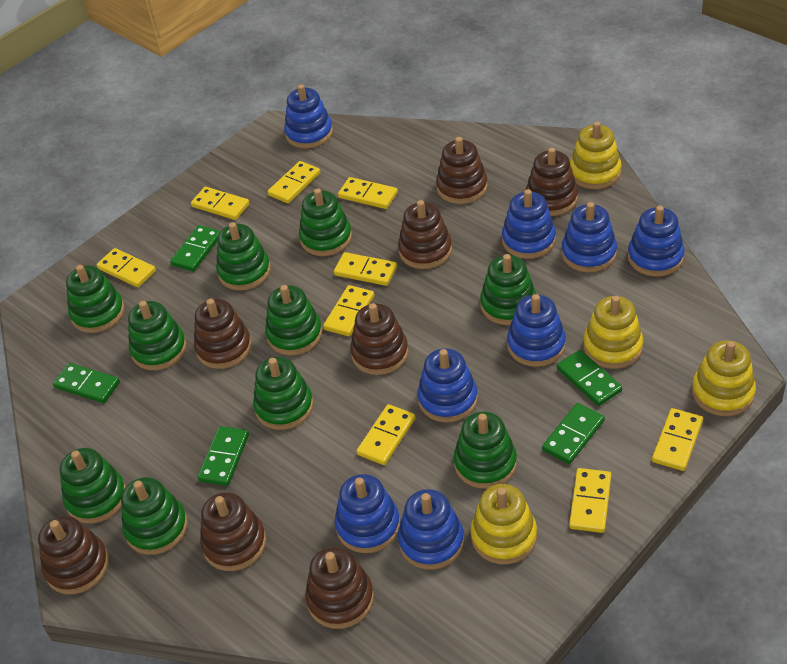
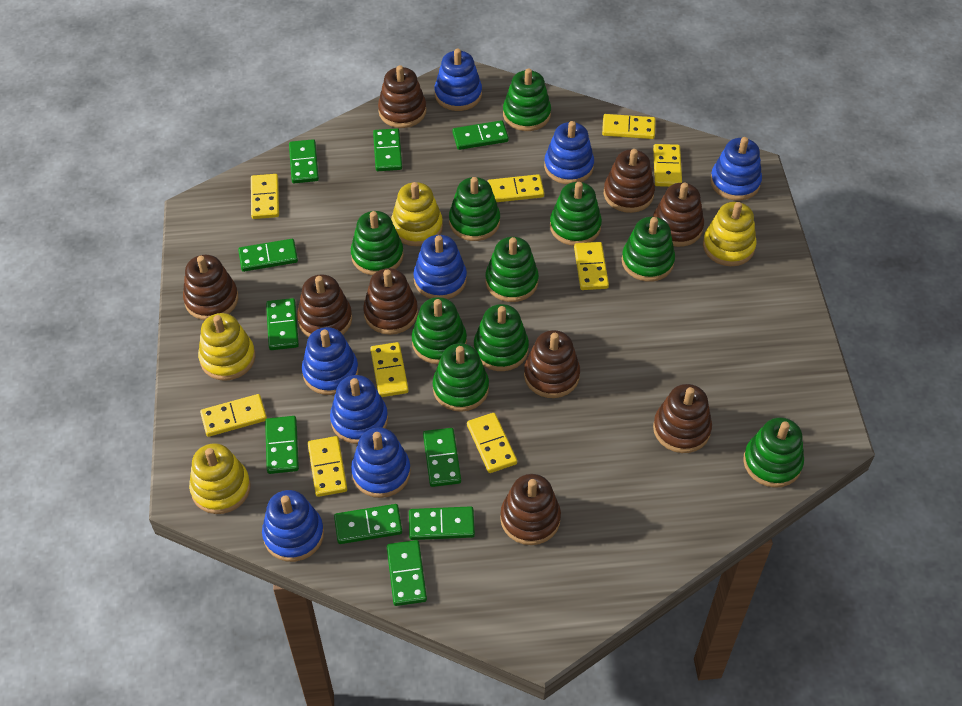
brown stacking toy: 8 -> 9
green domino: 5 -> 10

